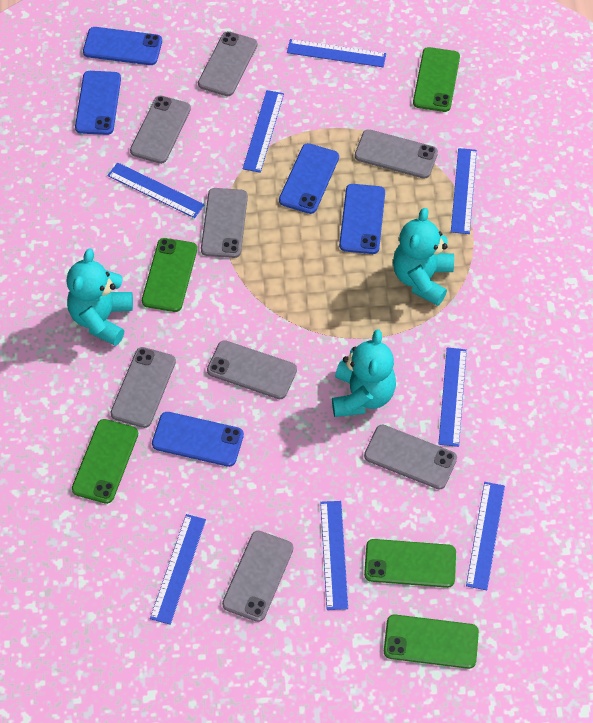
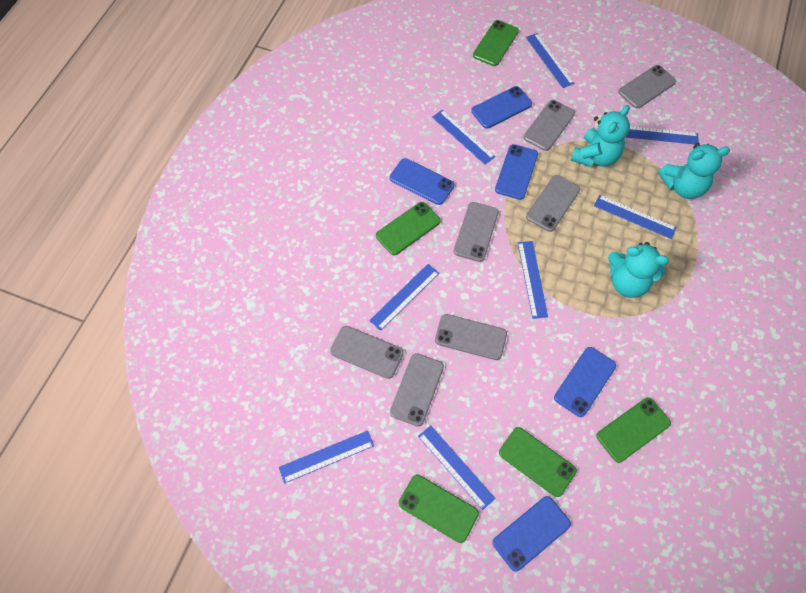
grey phone: 8 -> 7

